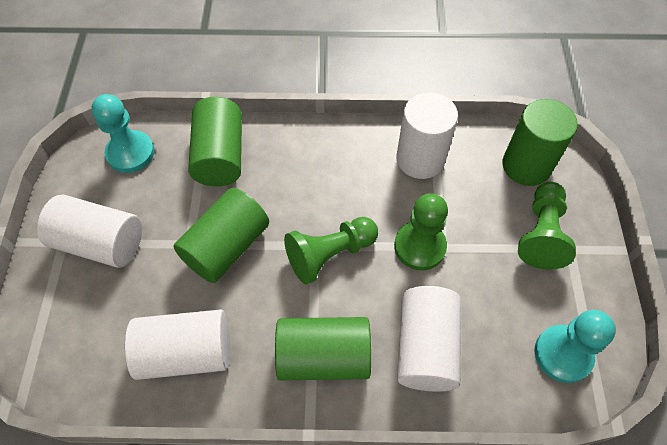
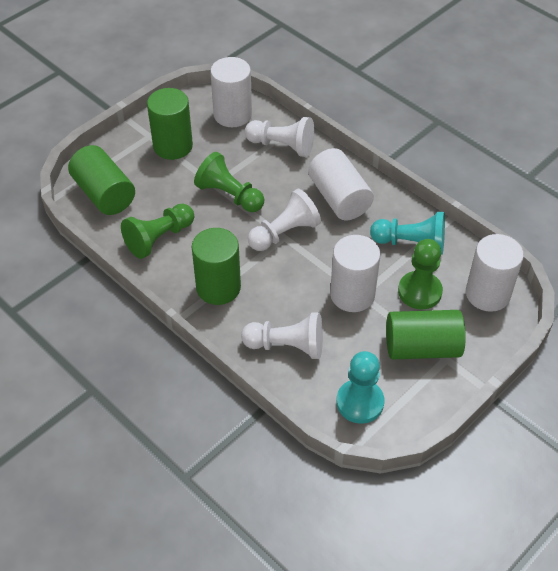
white pawn: 0 -> 3

